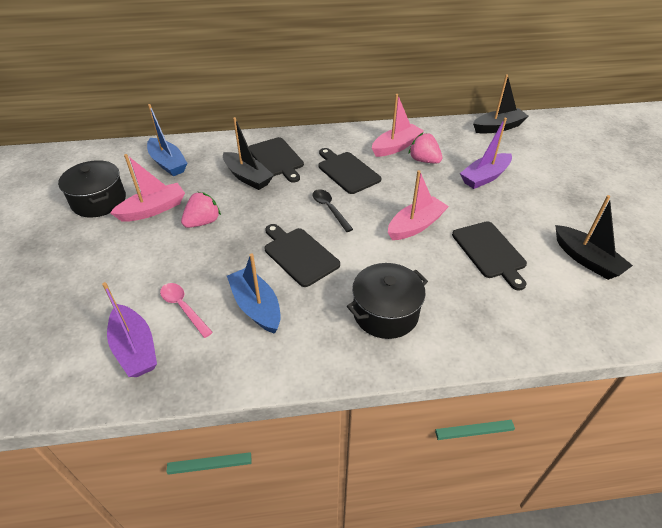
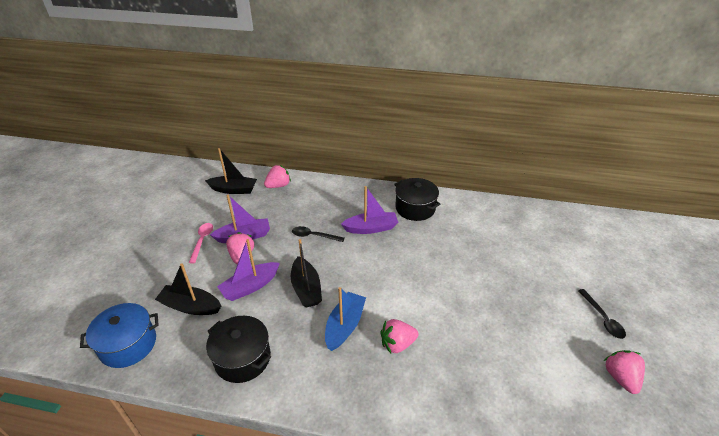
black cutting board: 4 -> 0
black spoon: 1 -> 2
blue boat: 2 -> 1
blue pot: 0 -> 1
pink boat: 3 -> 0
pink strawberry: 2 -> 4
purple boat: 2 -> 3

